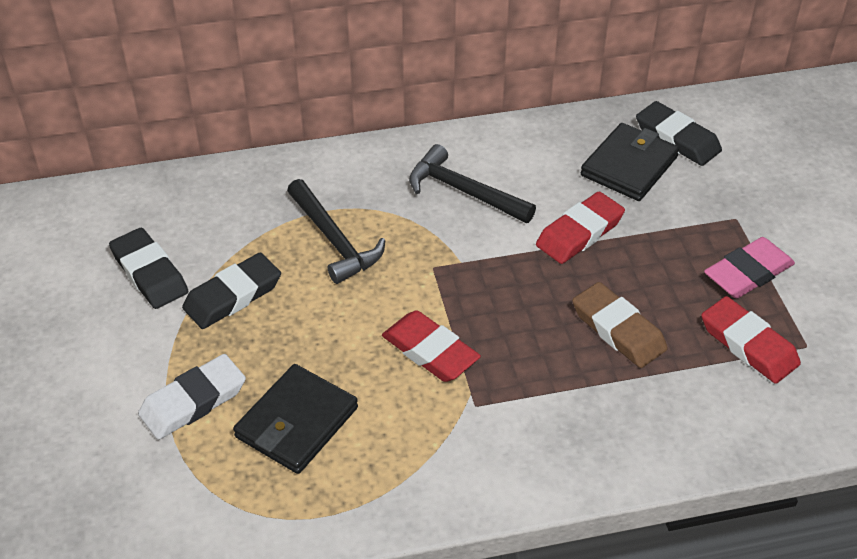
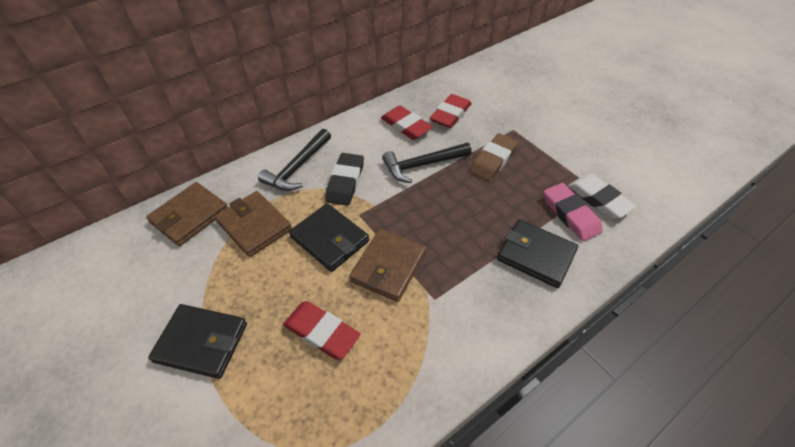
black eraser: 3 -> 1
black wallet: 2 -> 3
brown wallet: 0 -> 3

